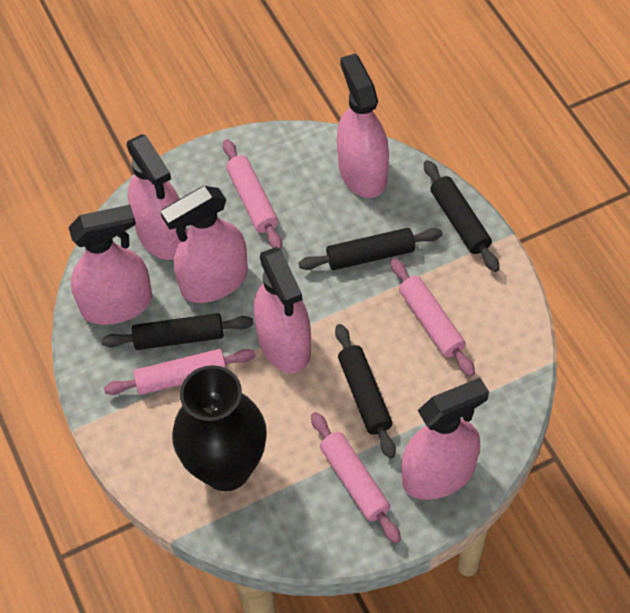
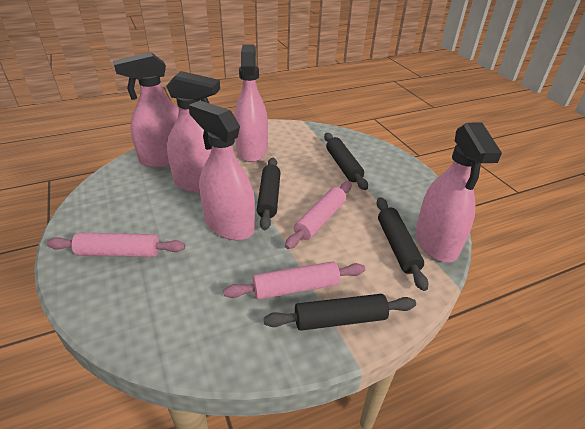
black vase: 1 -> 0
pink rolling pin: 4 -> 3
pink spray bottle: 6 -> 5

